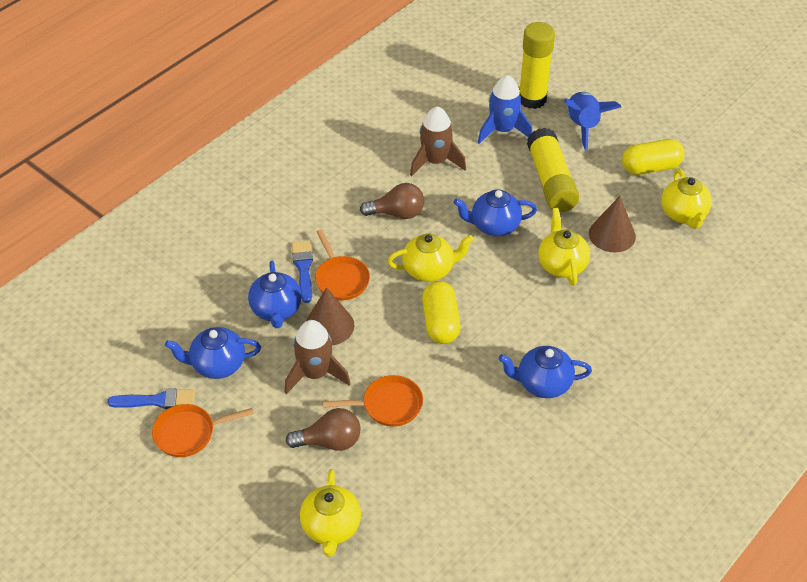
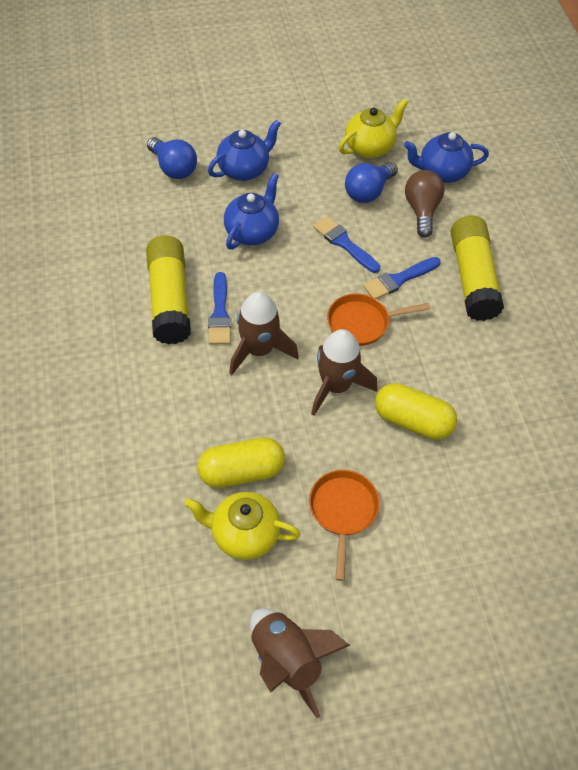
blue brush: 2 -> 3
blue light bulb: 0 -> 2
blue rocket: 2 -> 0
blue teapot: 4 -> 3
brown cone: 2 -> 0
brown light bulb: 2 -> 1
brown rocket: 2 -> 3
orange pan: 3 -> 2
yellow teapot: 4 -> 2

